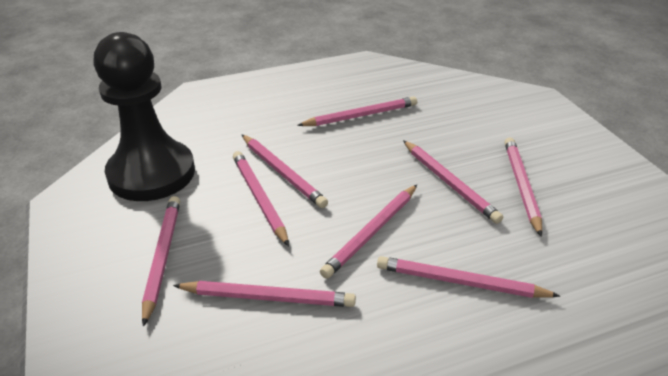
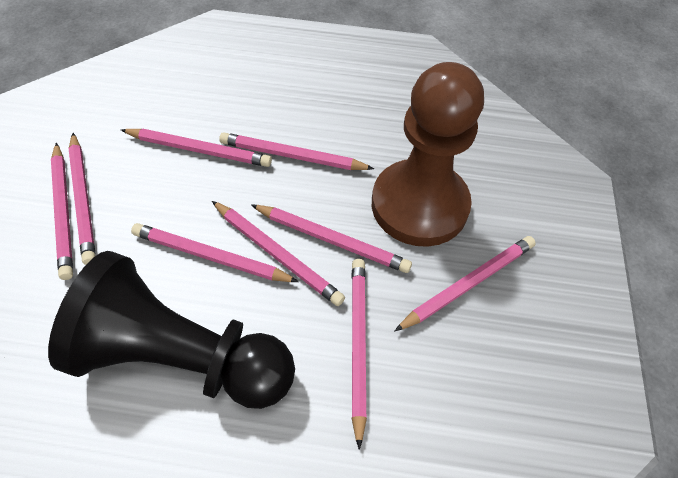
brown pawn: 0 -> 1

